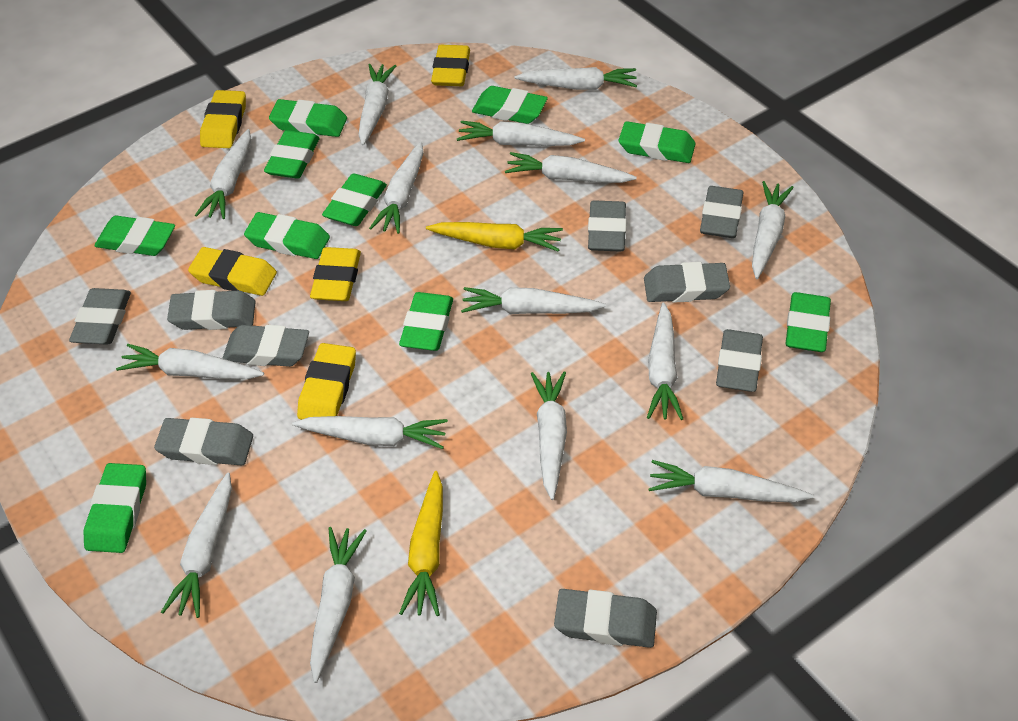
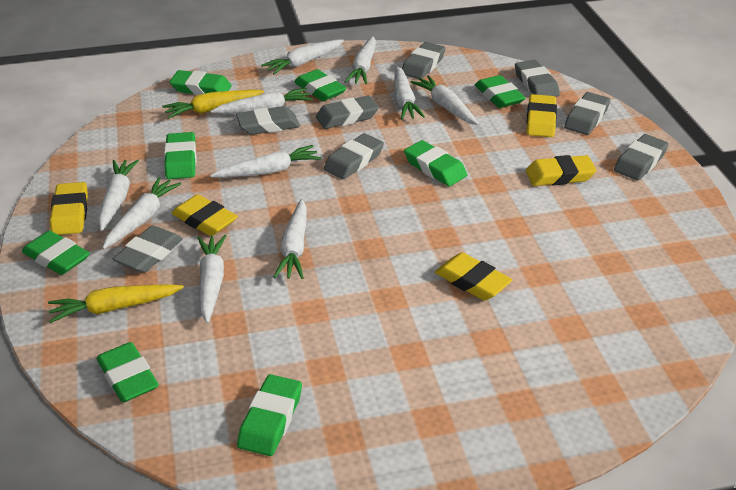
green eraser: 10 -> 8
grey eraser: 9 -> 8
white carrot: 15 -> 10

